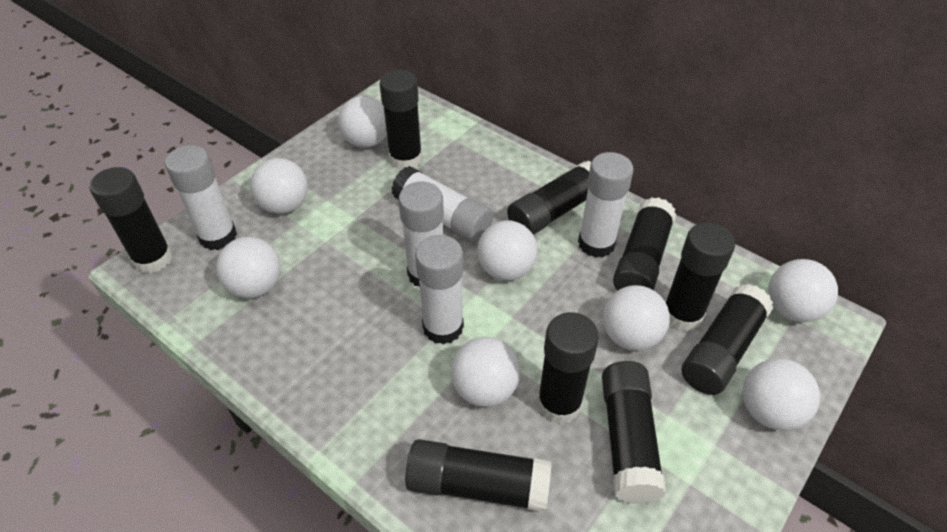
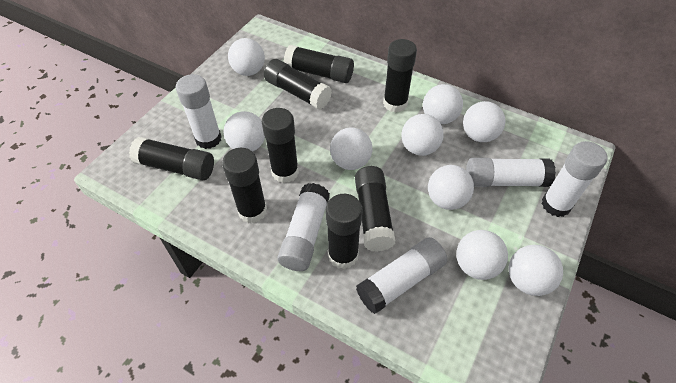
black glue stick: 9 -> 8
white ball: 8 -> 9

